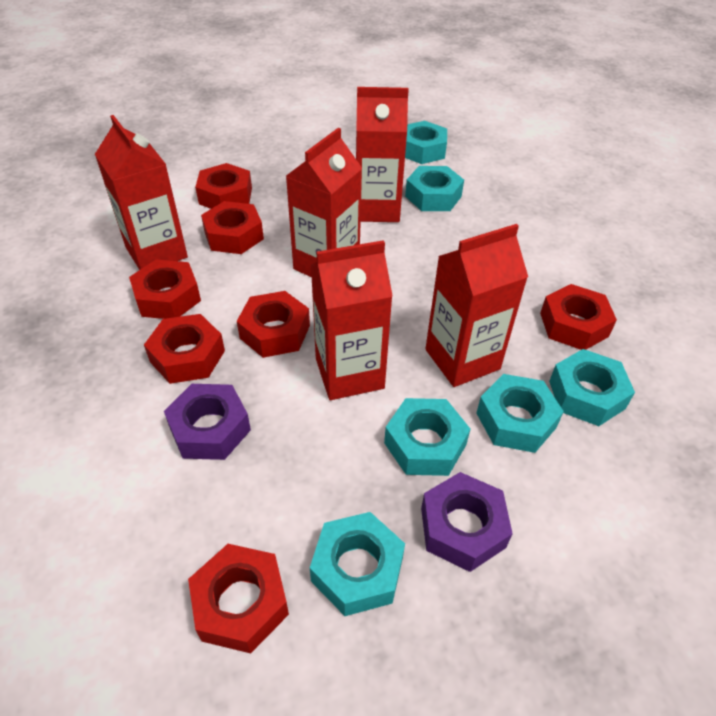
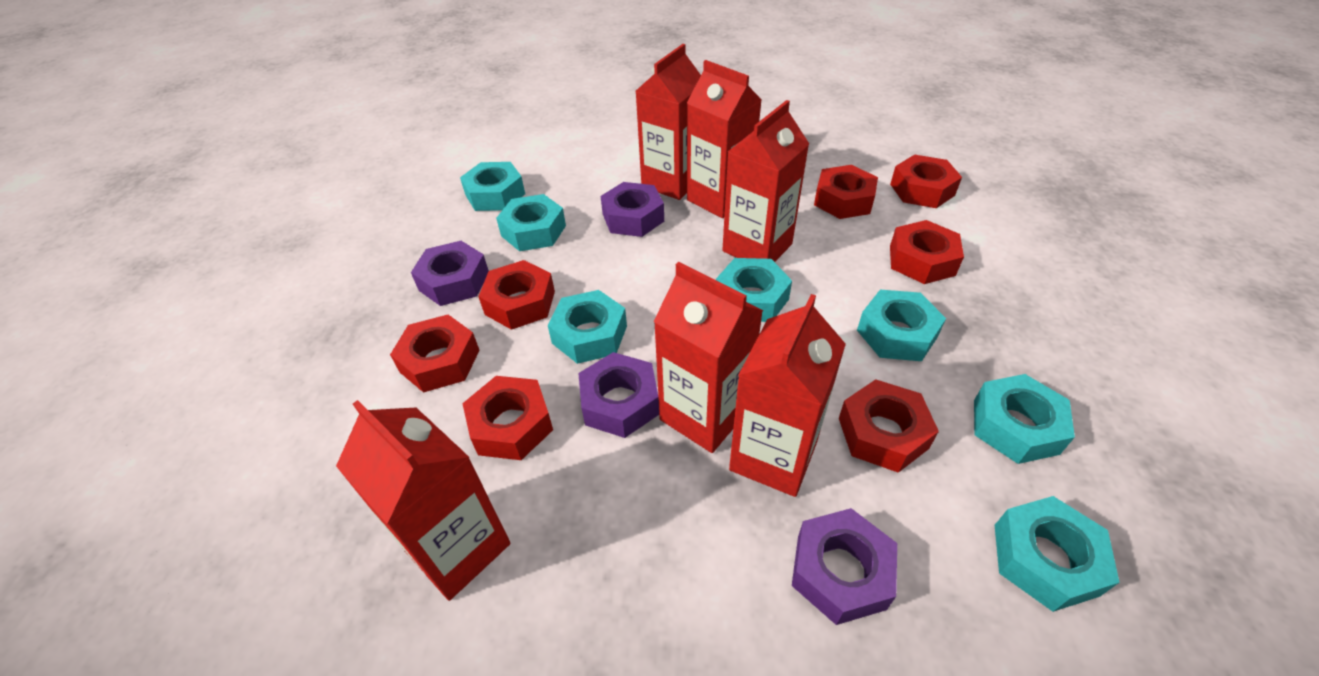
purple nut: 2 -> 4
red carton: 5 -> 6
turquoise nut: 6 -> 7

